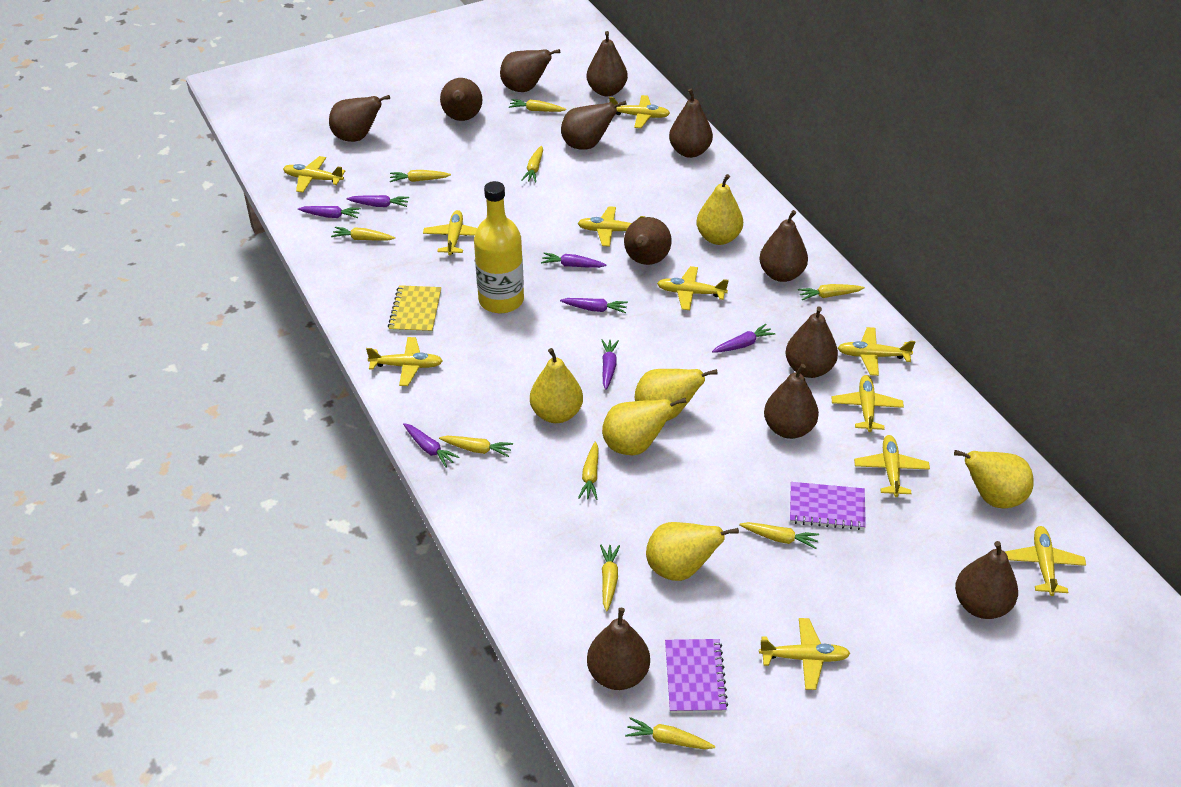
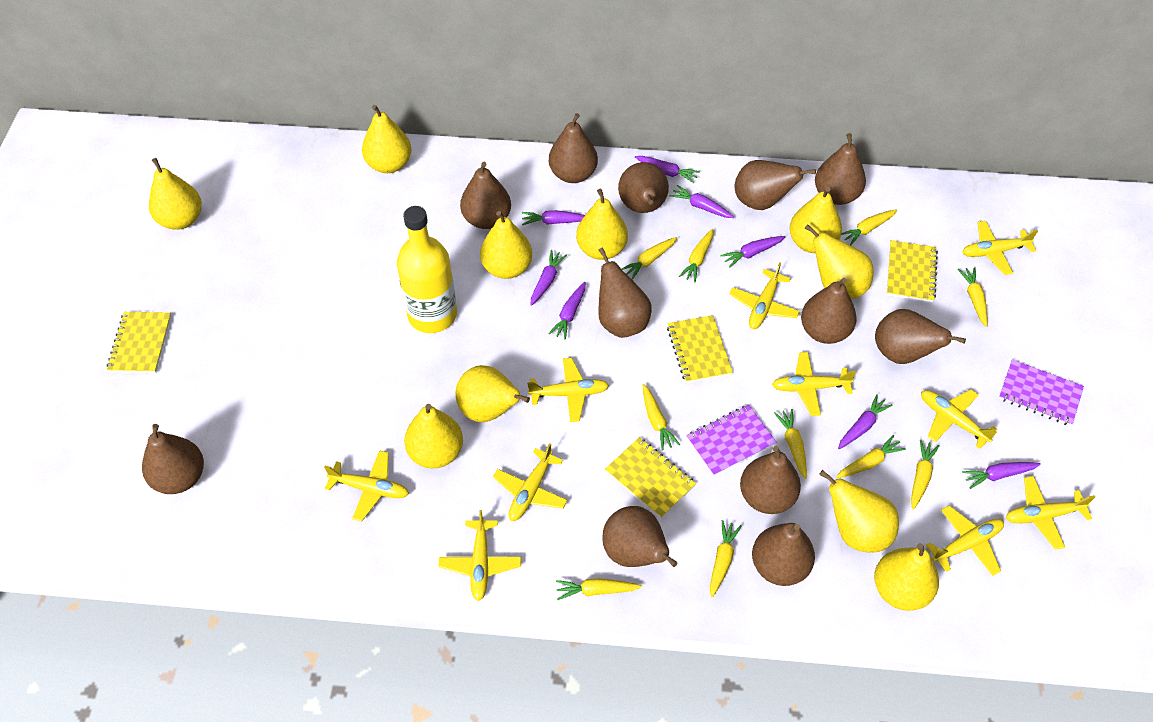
purple carrot: 7 -> 8
yellow notebook: 1 -> 4
yellow pear: 6 -> 10
yellow plane: 11 -> 10

